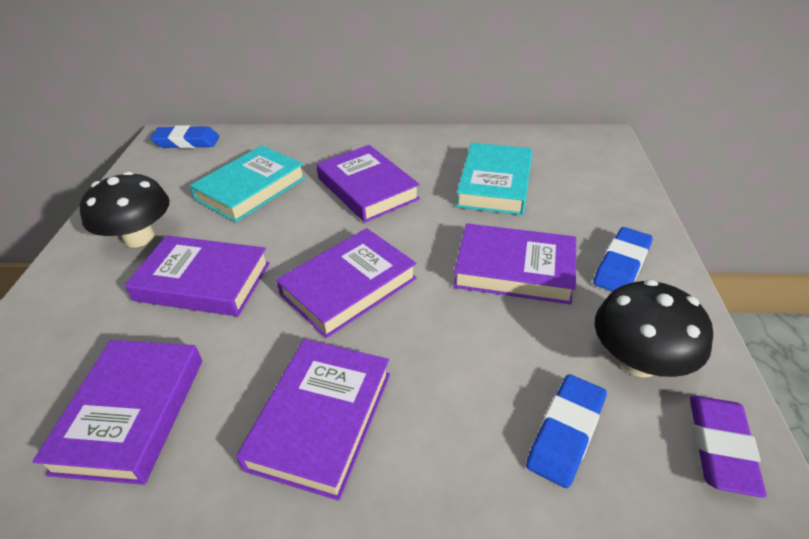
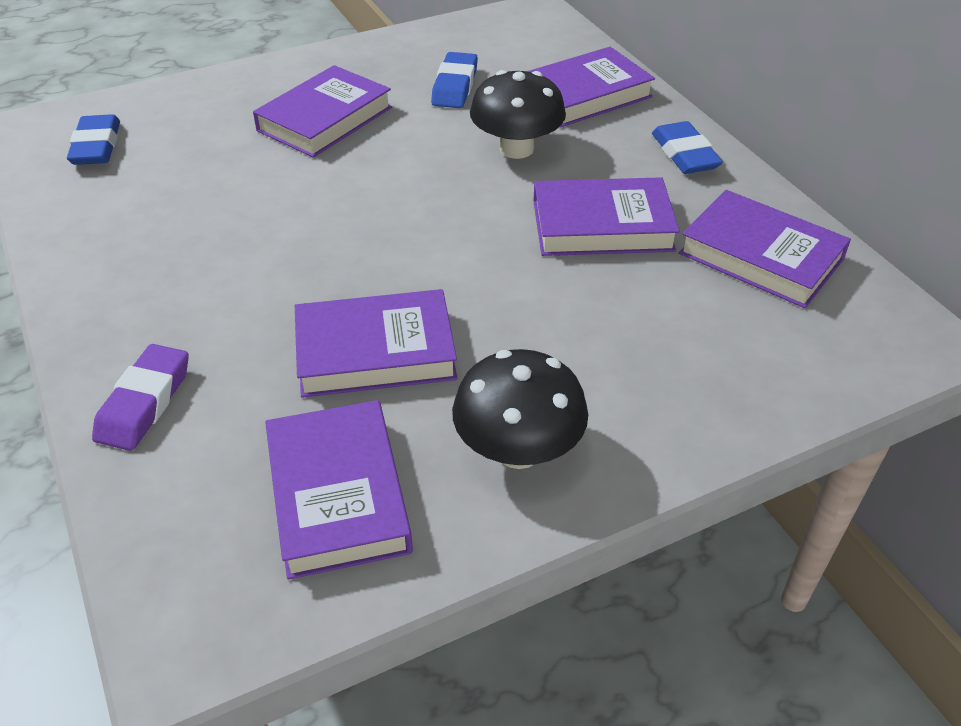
turquoise book: 2 -> 0

